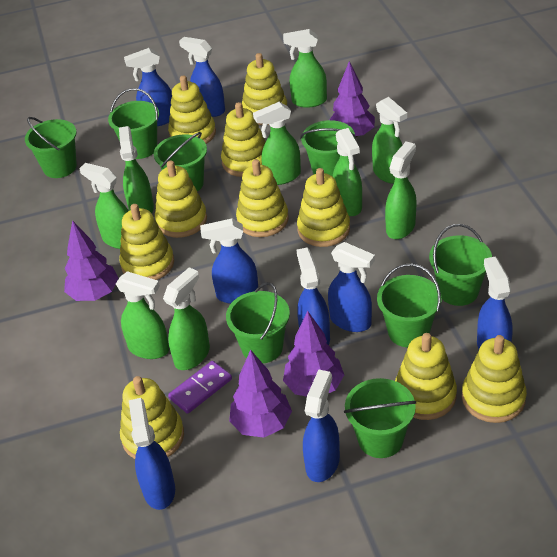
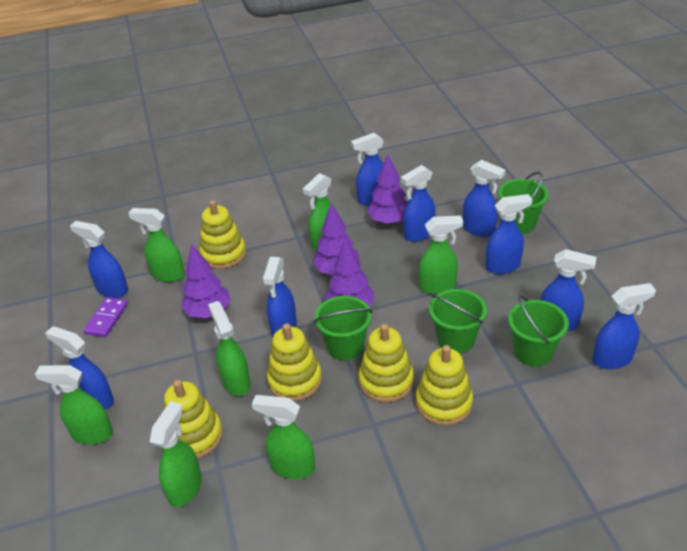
blue spray bottle: 8 -> 9
green bucket: 8 -> 4
green spray bottle: 9 -> 7
yellow stacking toy: 10 -> 5

